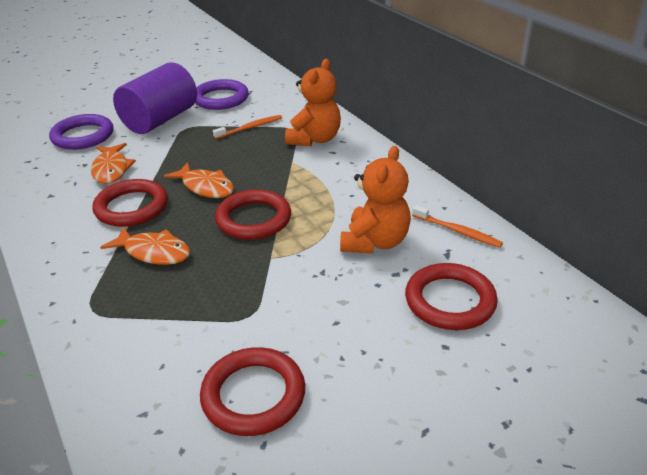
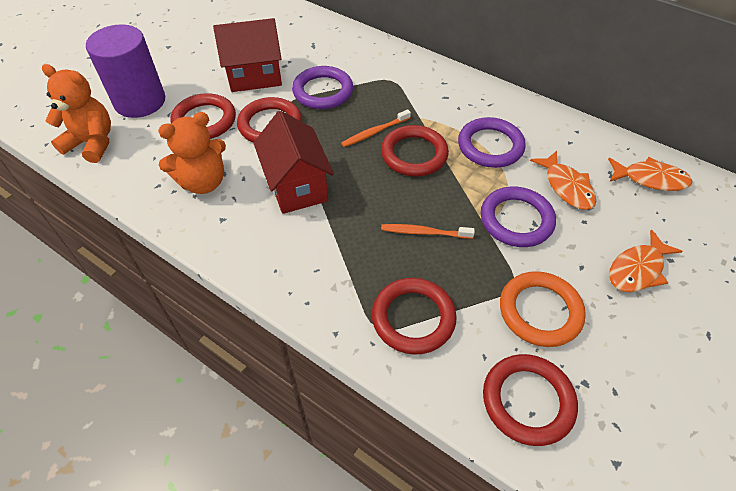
orange ring: 0 -> 1
purple ring: 2 -> 3
red house: 0 -> 2
red ring: 4 -> 5

